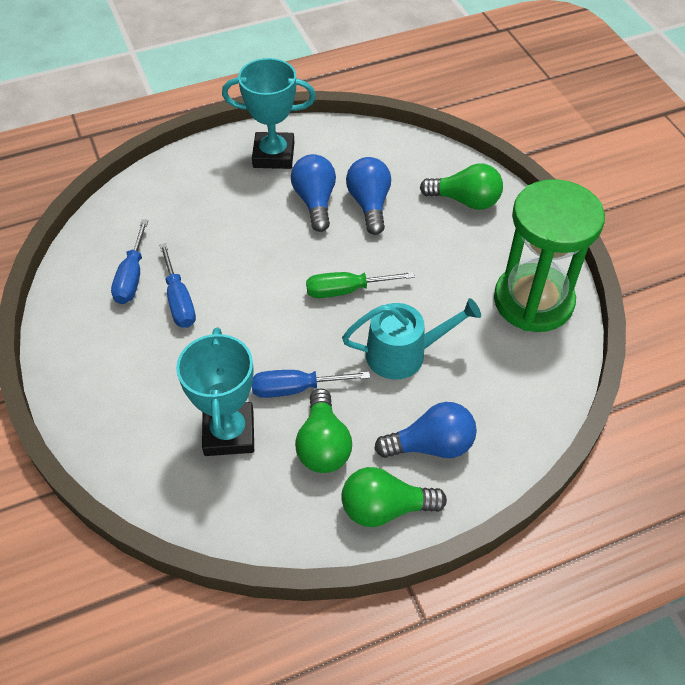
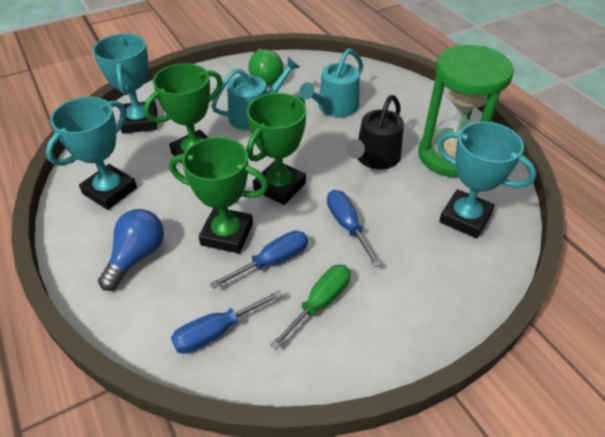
black watering can: 0 -> 1
blue light bulb: 3 -> 1
green light bulb: 3 -> 1
green trophy: 0 -> 3
turquoise trophy: 2 -> 3
turquoise watering can: 1 -> 2

